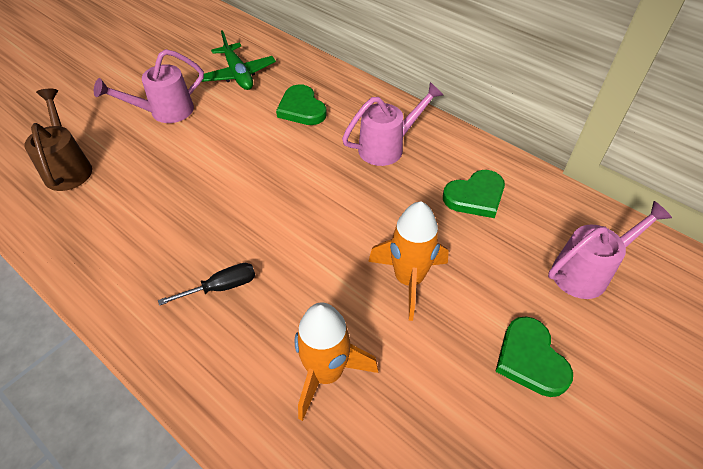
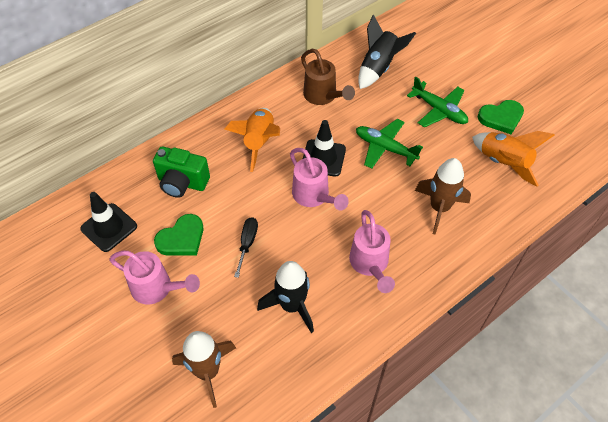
black rocket: 0 -> 2
black traffic cone: 0 -> 2
brown rocket: 0 -> 2
green camera: 0 -> 1
green heart: 3 -> 2
green plane: 1 -> 2

